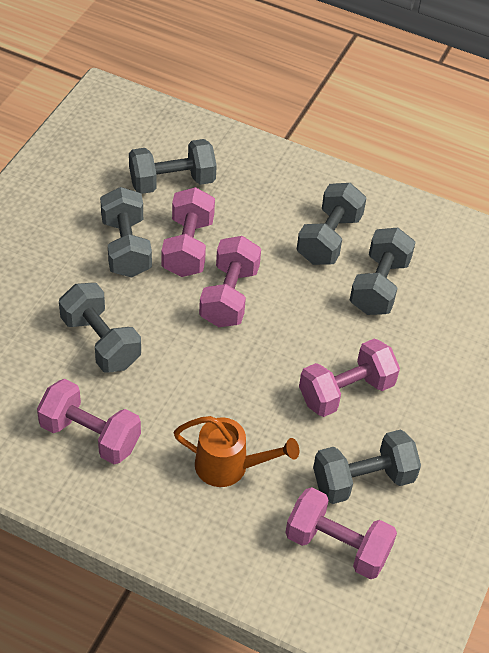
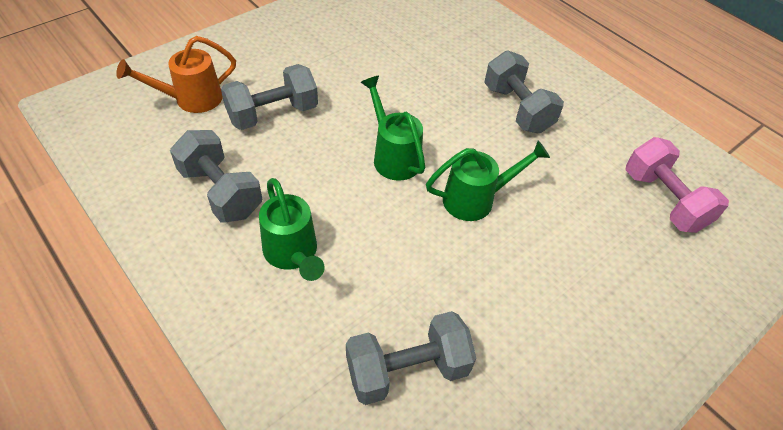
green watering can: 0 -> 3
grey dumbbell: 6 -> 4
pink dumbbell: 5 -> 1

